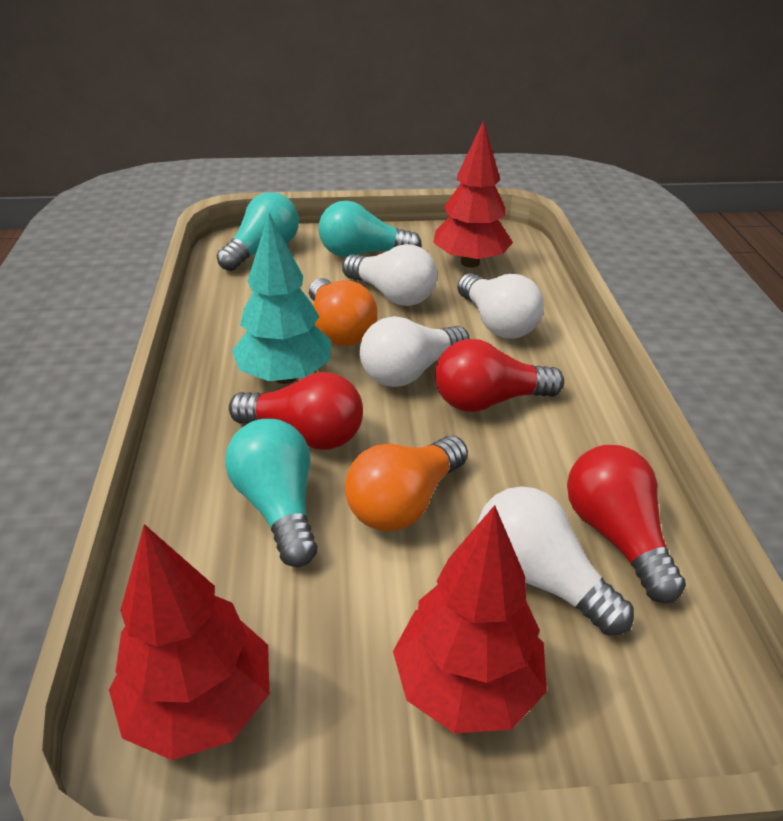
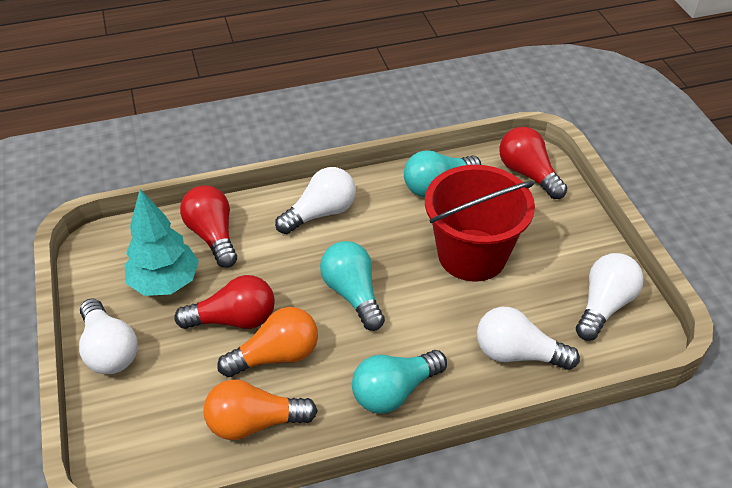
red bucket: 0 -> 1
red tree: 3 -> 0

